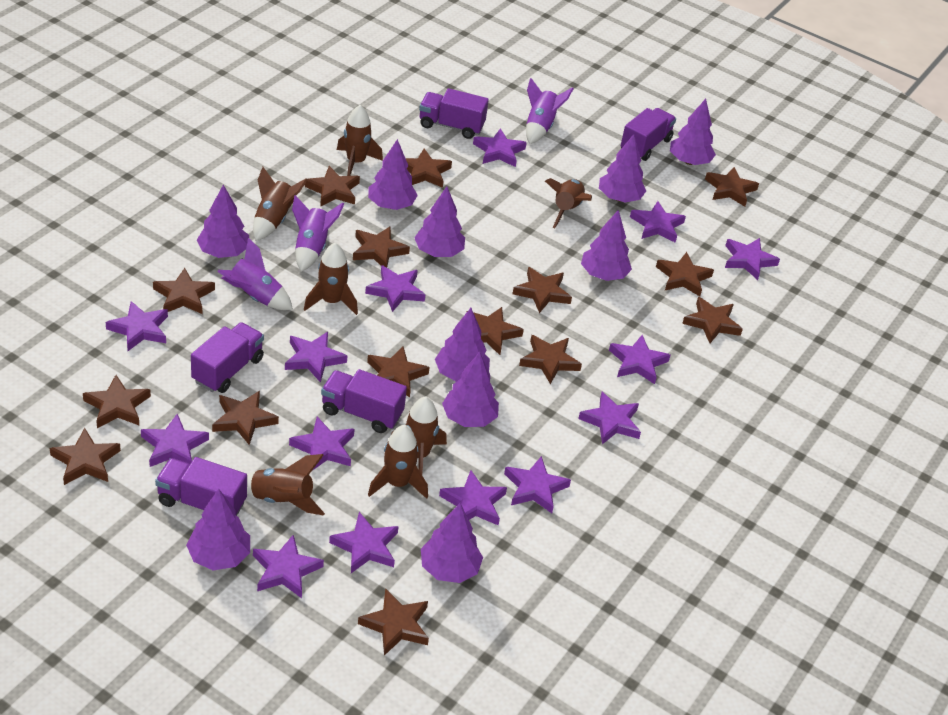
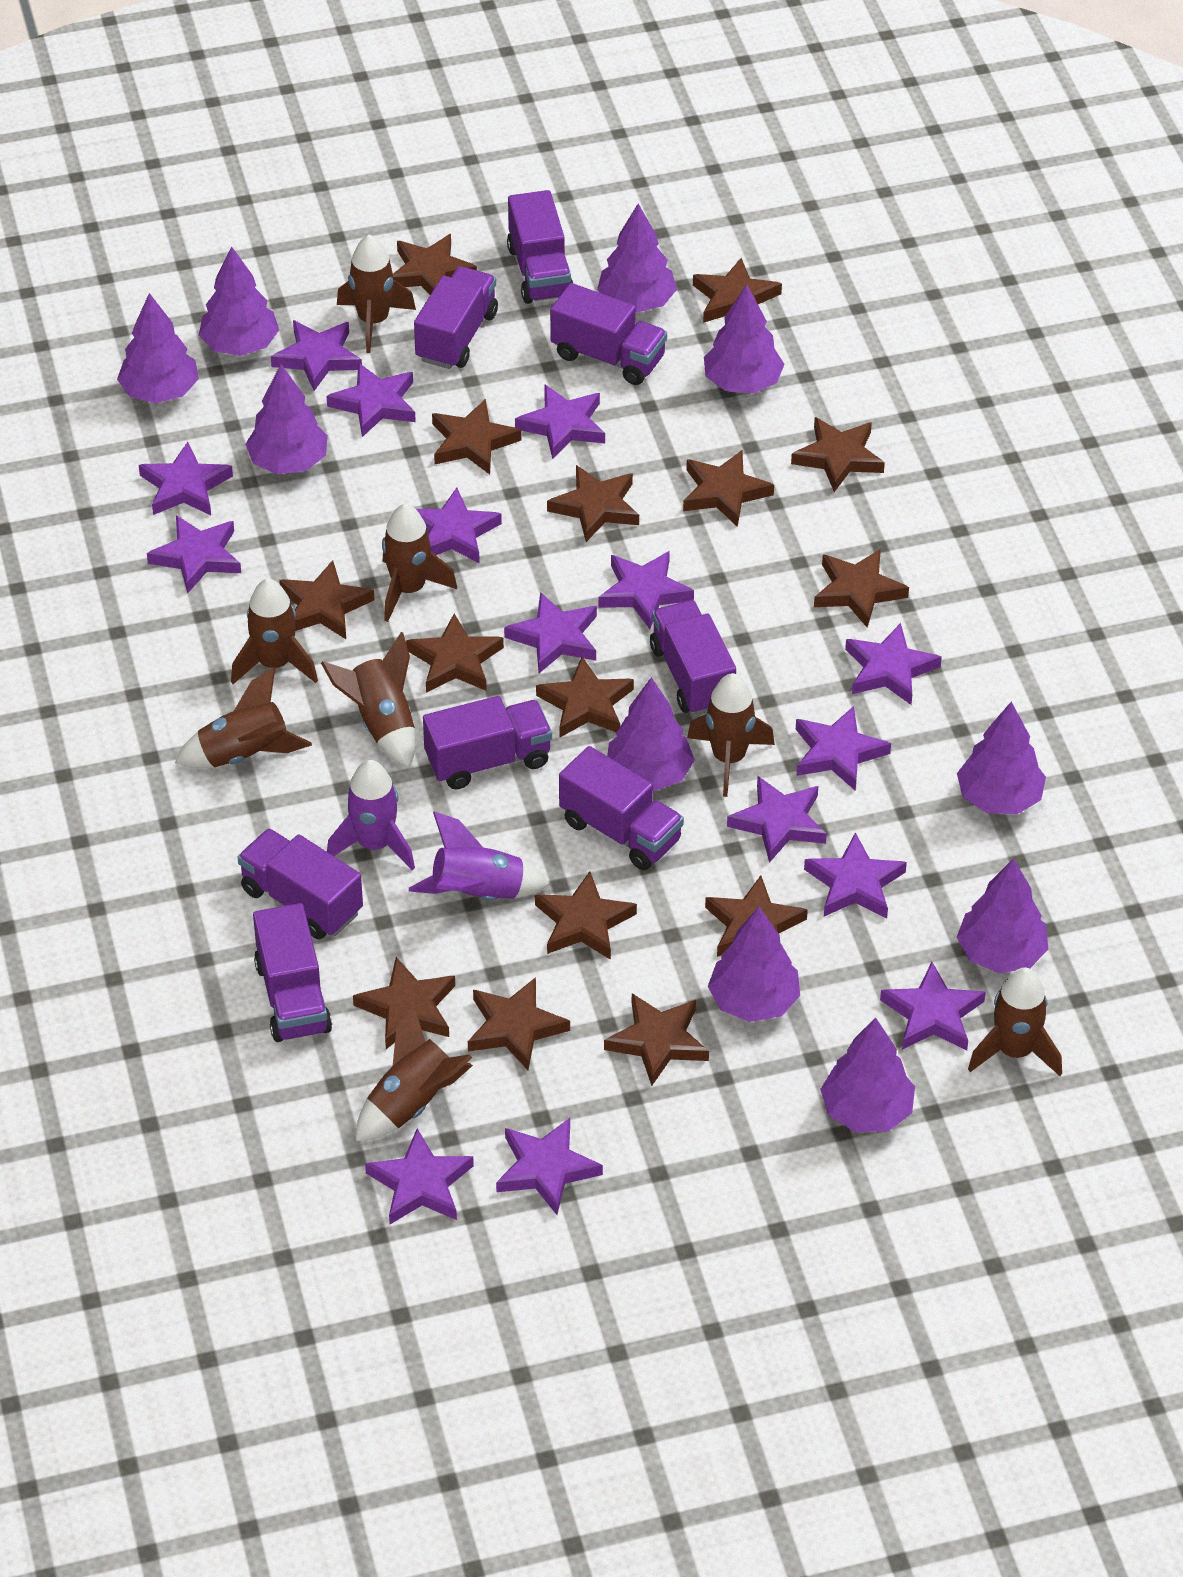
brown rocket: 7 -> 8
purple rocket: 3 -> 2
purple star: 14 -> 15
purple truck: 5 -> 8

